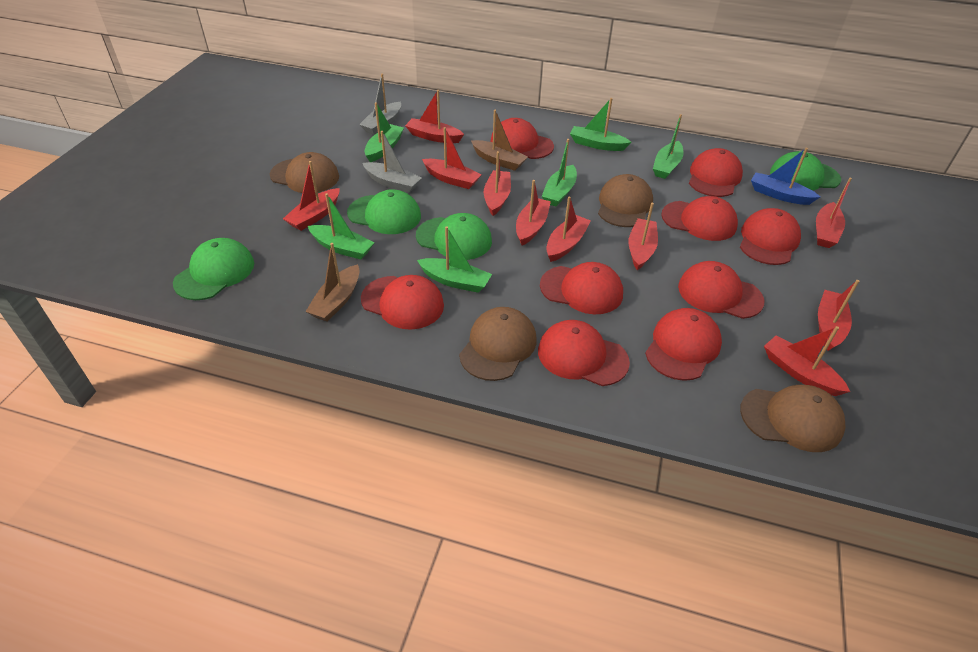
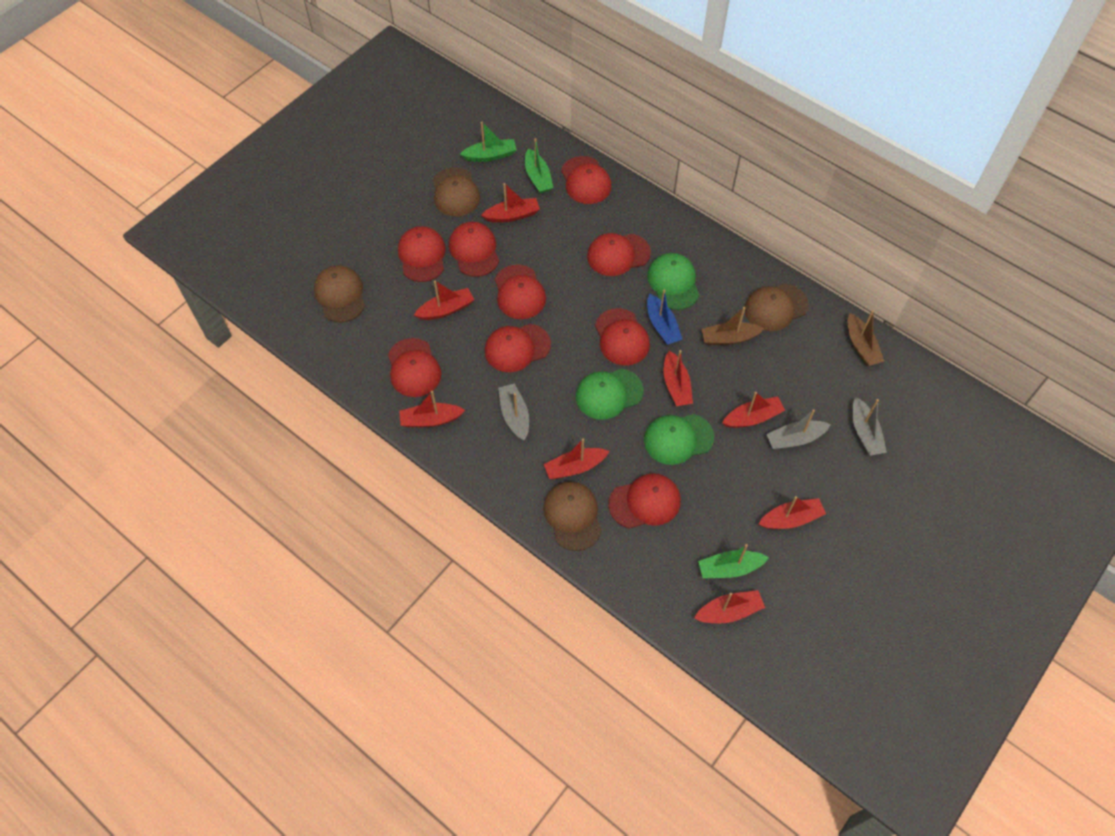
green boat: 6 -> 3
green cap: 4 -> 3
grey boat: 2 -> 3
red boat: 10 -> 8

